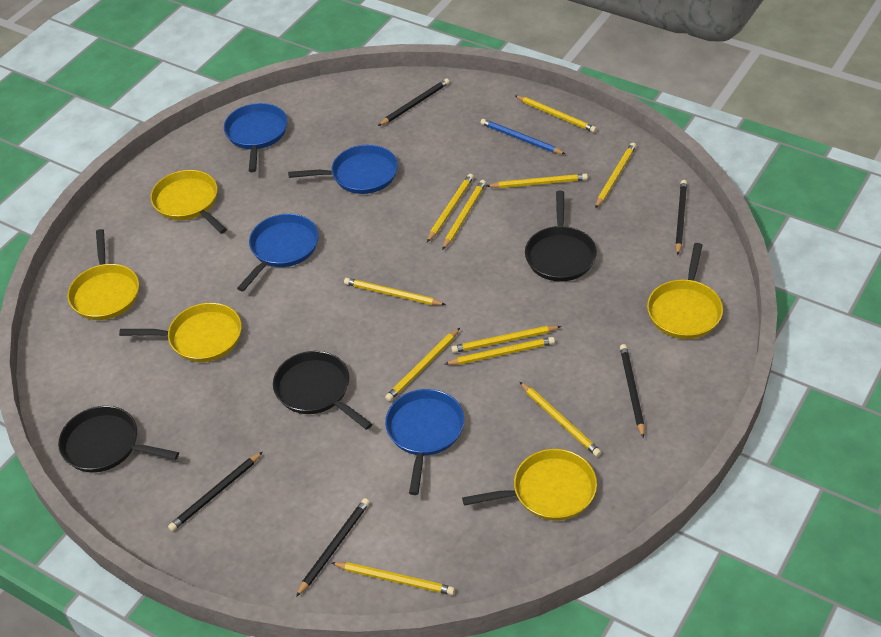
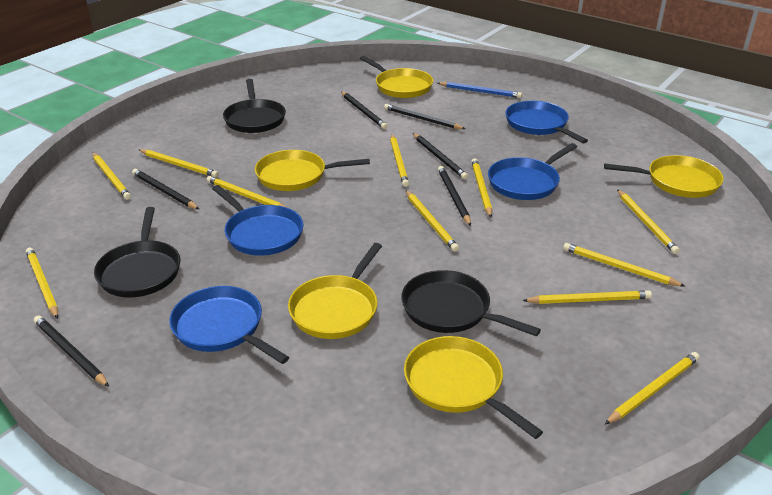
black pencil: 5 -> 6

